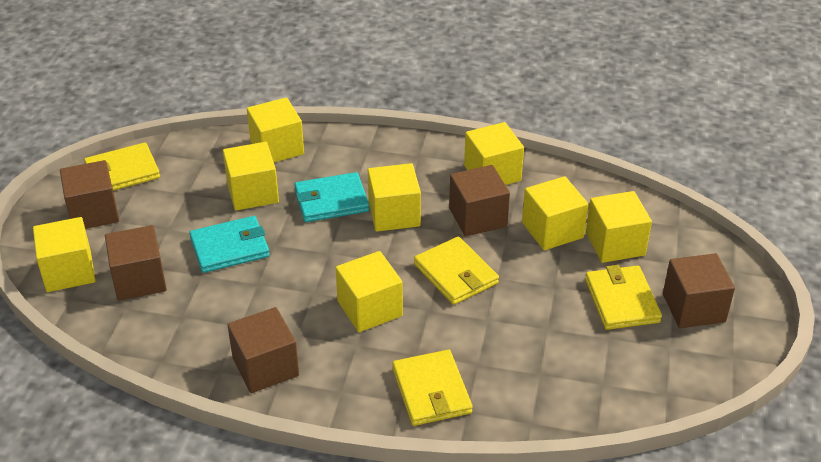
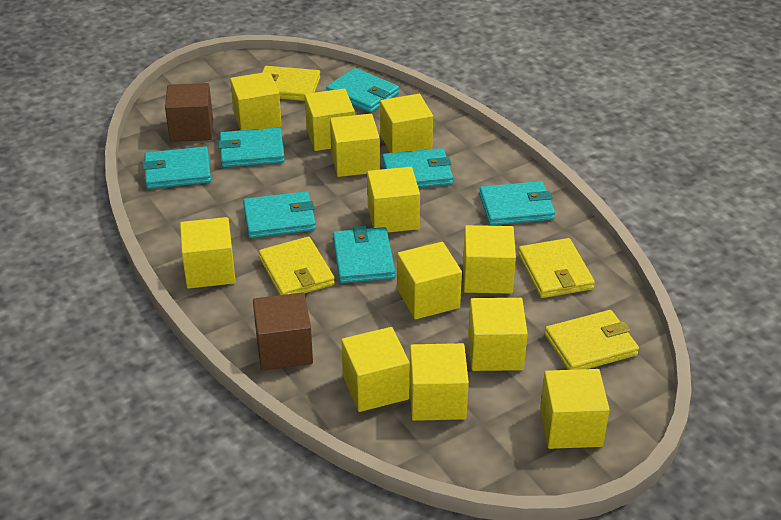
brown cube: 5 -> 2
turquoise wallet: 2 -> 7
yellow cube: 8 -> 12

